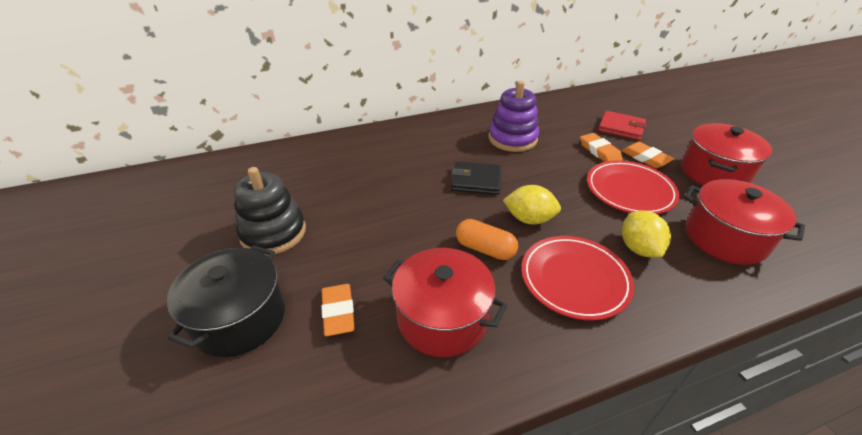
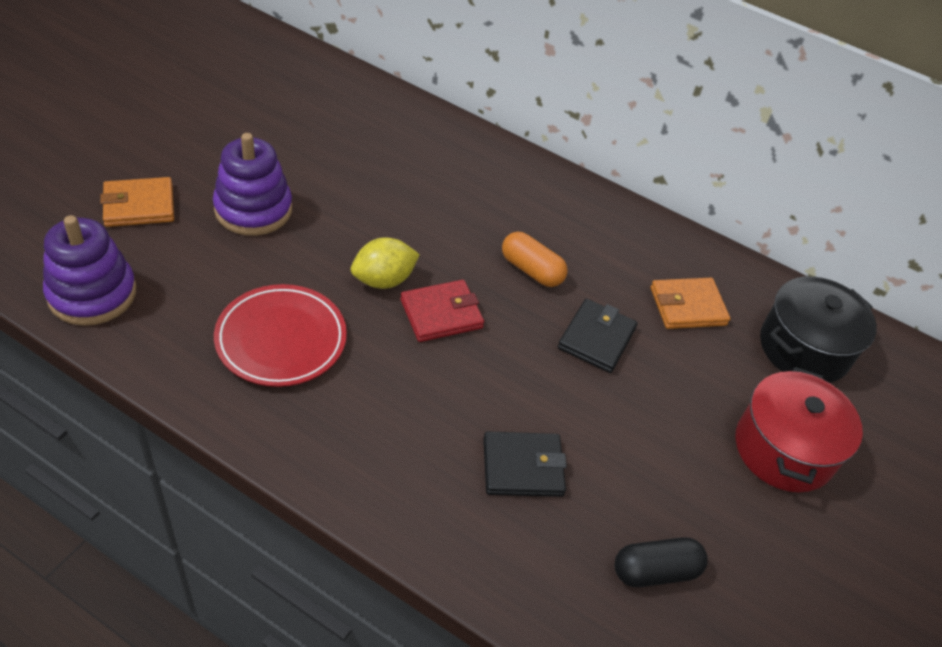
black capsule: 0 -> 1
black stacking toy: 1 -> 0
black wallet: 1 -> 2
orange eraser: 3 -> 0
orange wallet: 0 -> 2
purple stacking toy: 1 -> 2
red plate: 2 -> 1
red pot: 3 -> 1
yellow lemon: 2 -> 1

